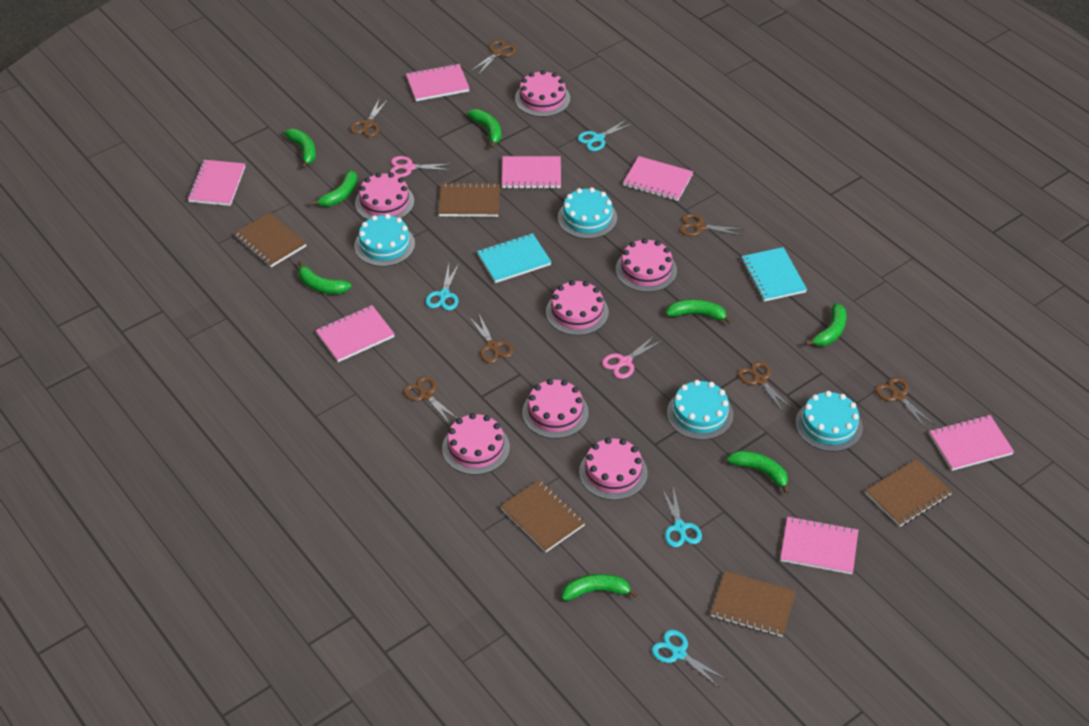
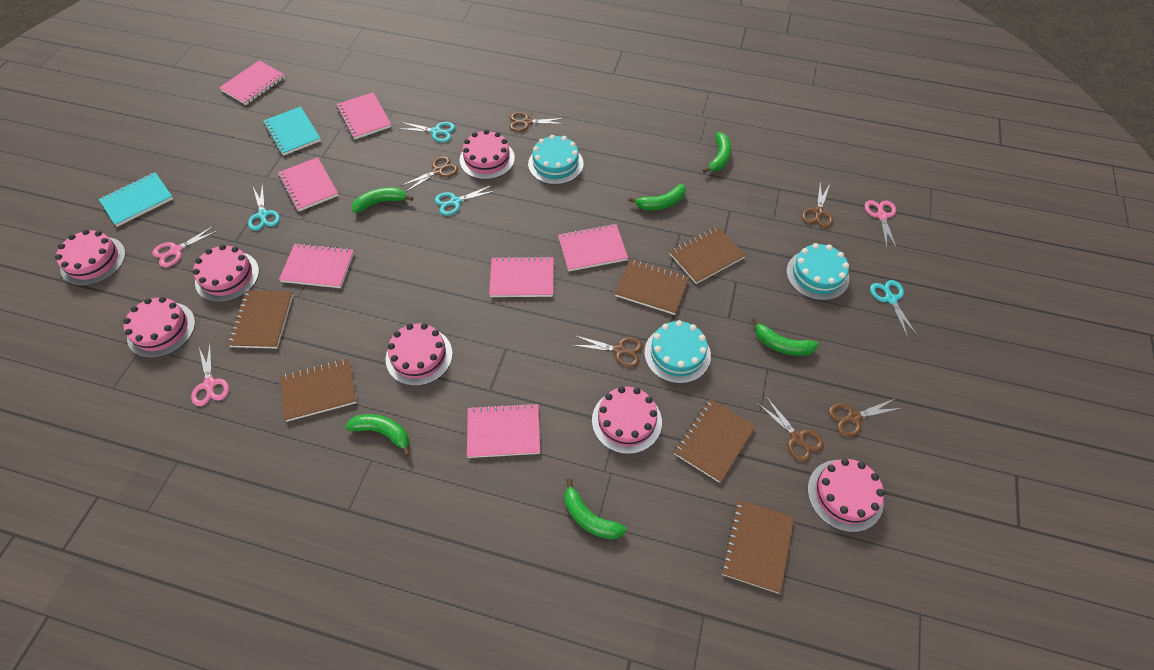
brown notebook: 5 -> 6
brown scissors: 7 -> 6
green banana: 8 -> 6
pink scissors: 2 -> 3
turquoise cake: 4 -> 3

